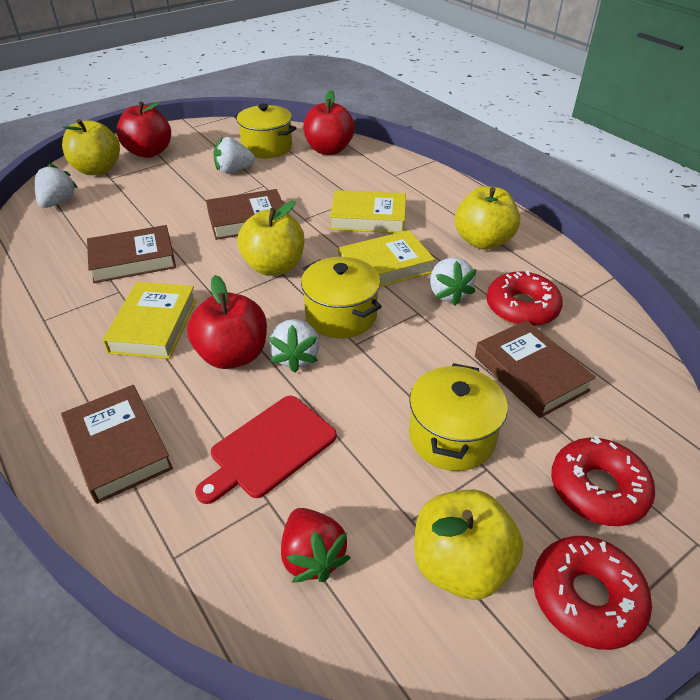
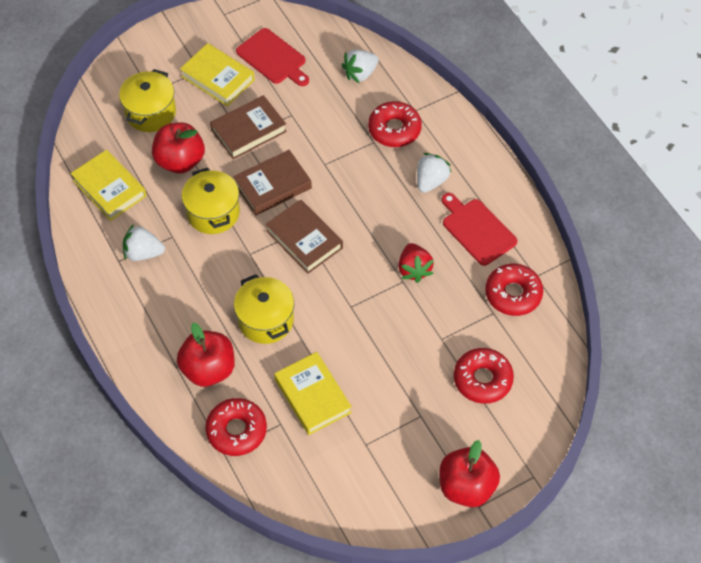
brown book: 4 -> 3
red cutting board: 1 -> 2
red donut: 3 -> 4
white strawberry: 4 -> 3
yellow apple: 4 -> 0

